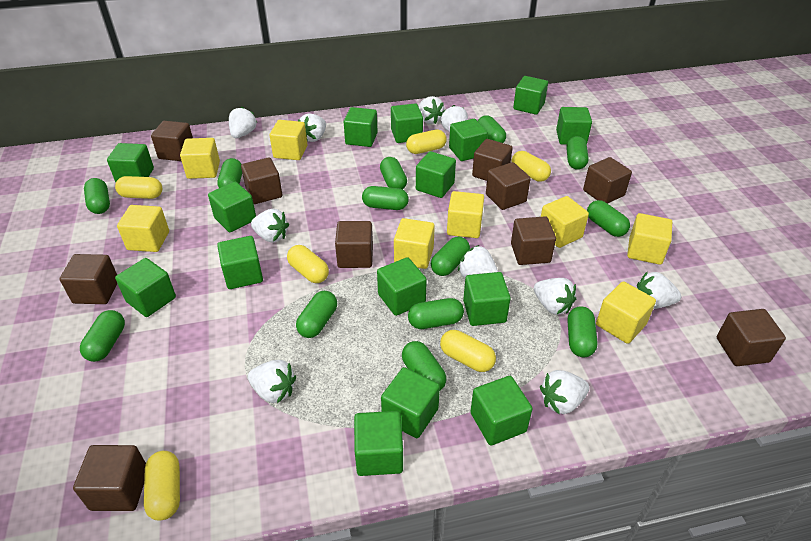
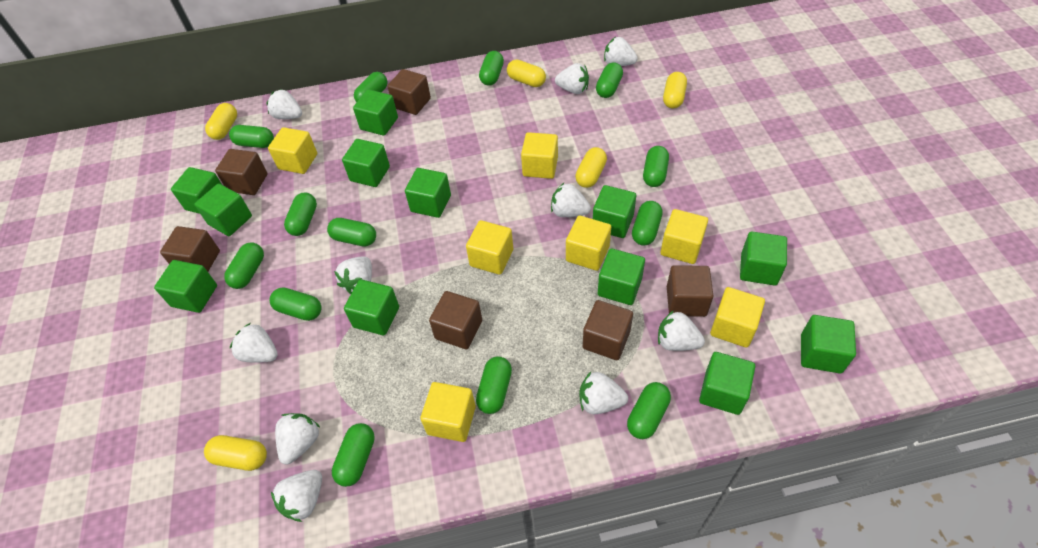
brown cube: 10 -> 6
green cube: 15 -> 12
yellow capsule: 6 -> 5
yellow cube: 8 -> 7

